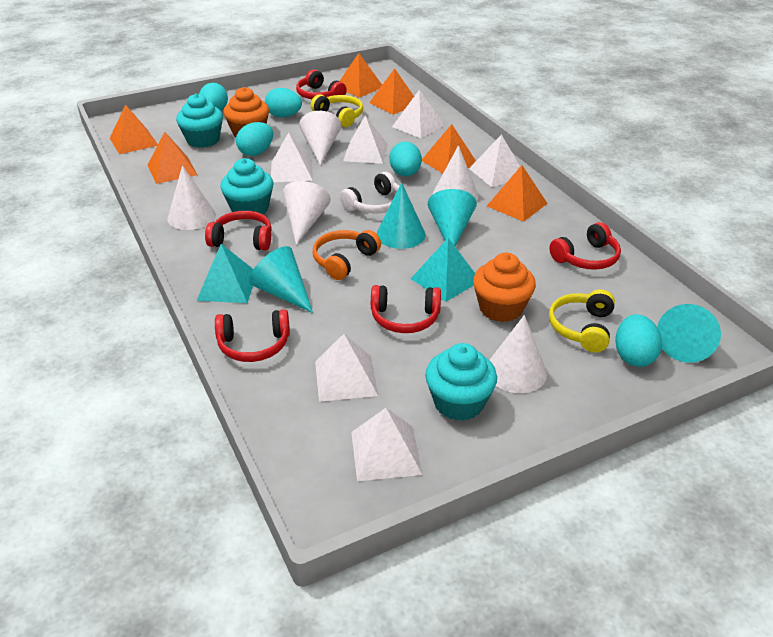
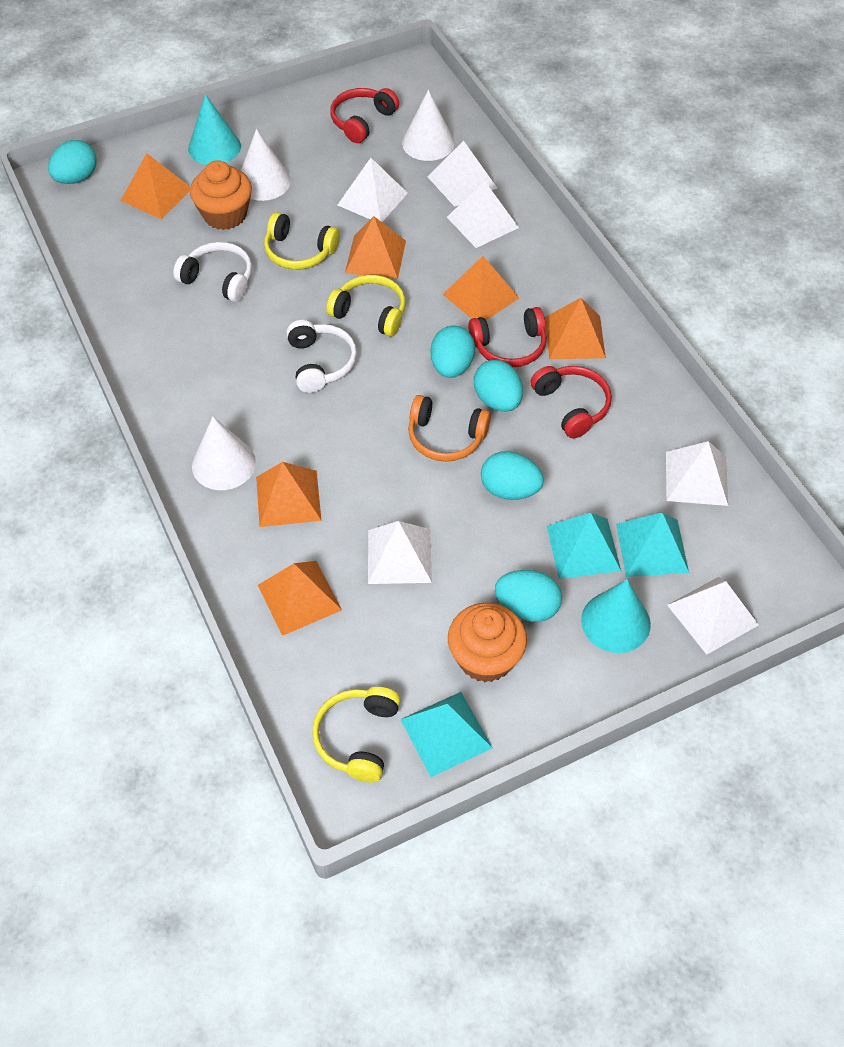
red headphones: 5 -> 3
turquoise cone: 4 -> 2
turquoise cupcake: 3 -> 0
turquoise pyramid: 2 -> 3
white cone: 5 -> 3
white headphones: 1 -> 2
yellow headphones: 2 -> 3

